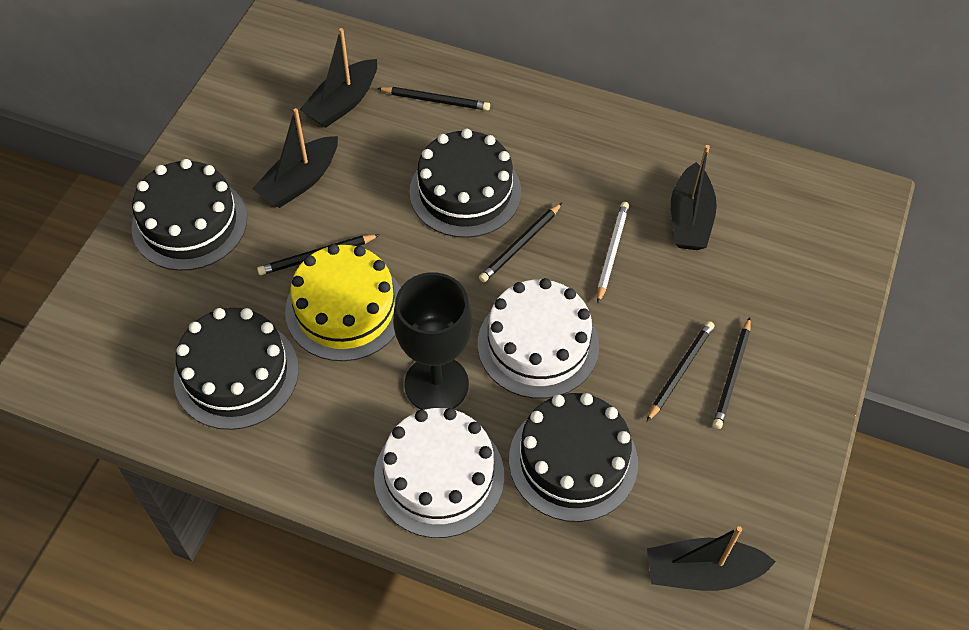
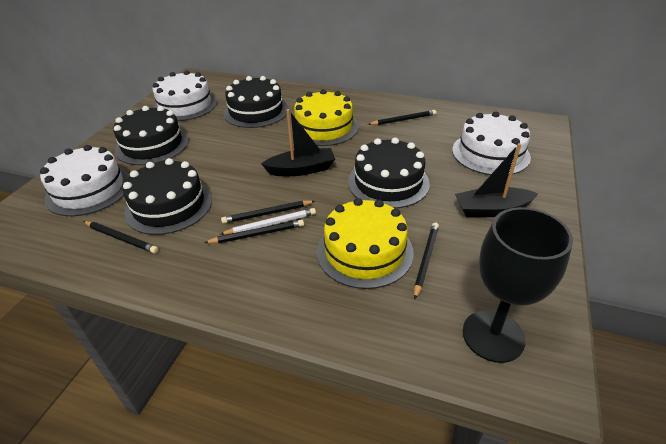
black boat: 4 -> 2
white cake: 2 -> 3
yellow cake: 1 -> 2

